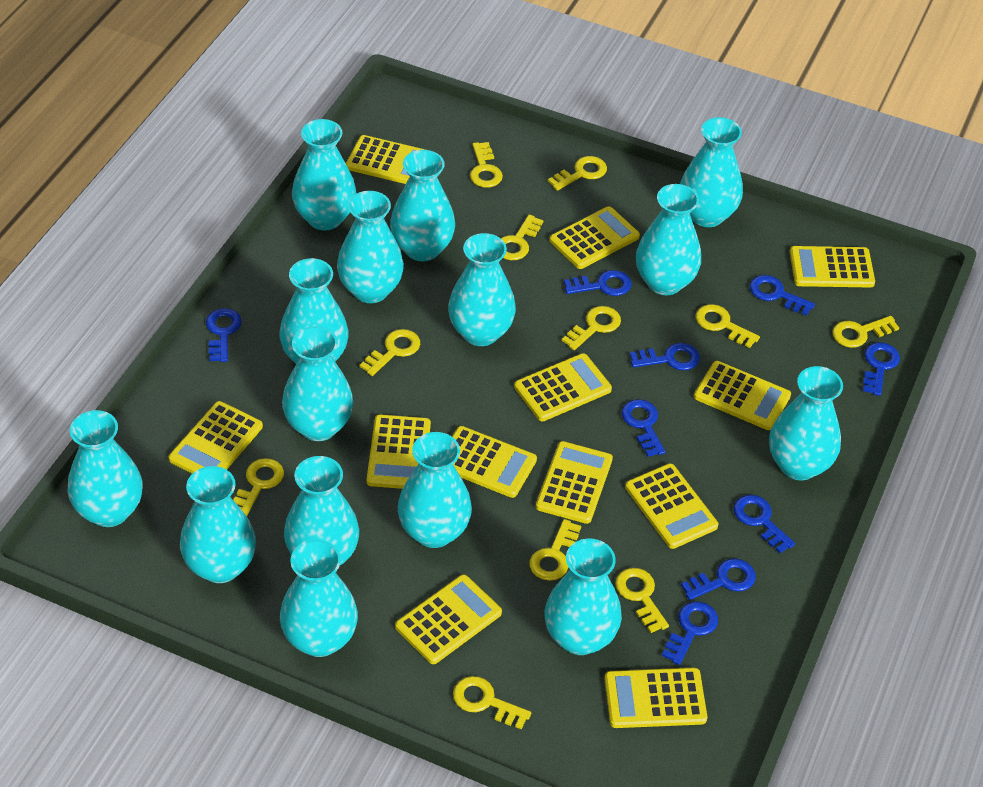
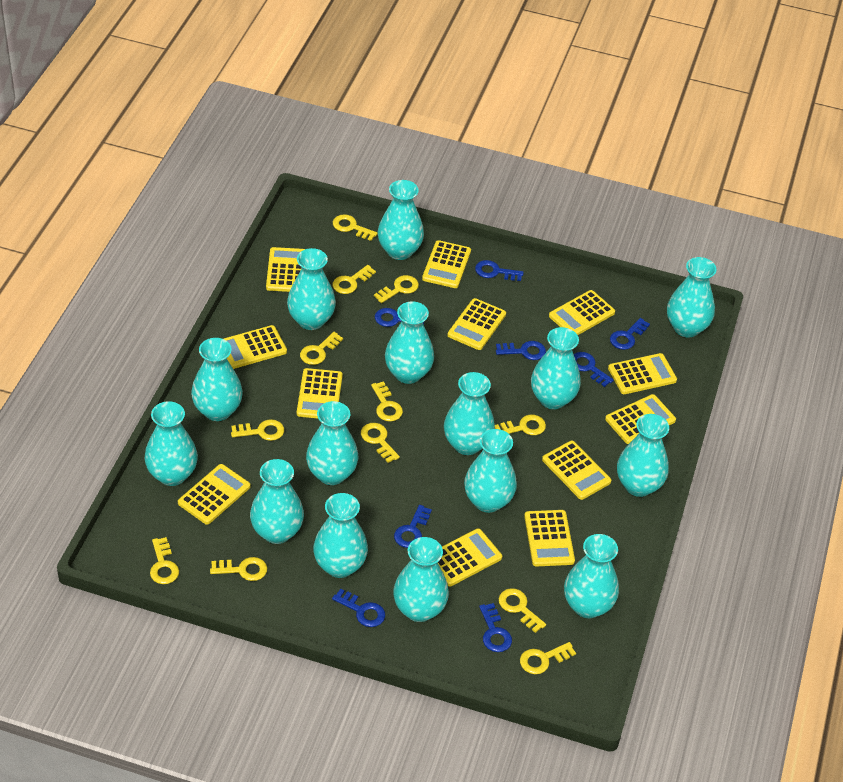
blue key: 9 -> 8
yellow key: 11 -> 12

